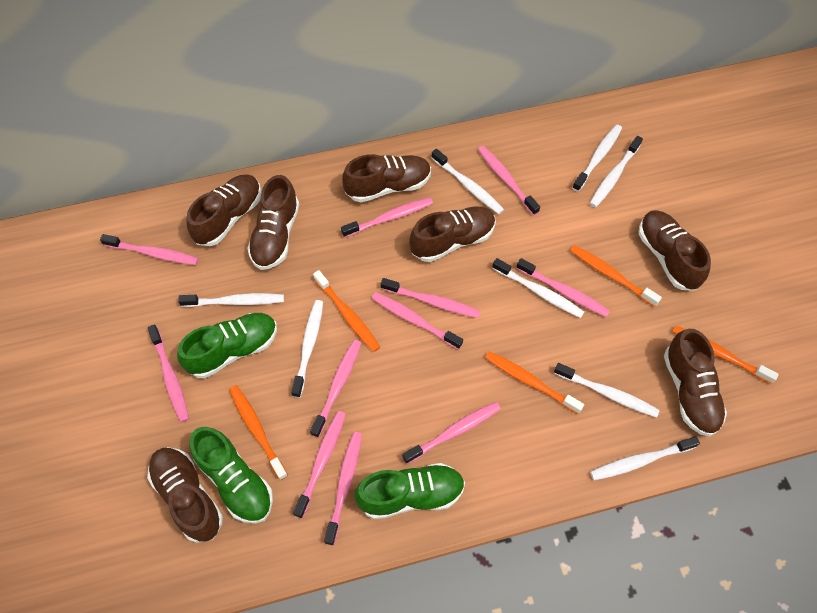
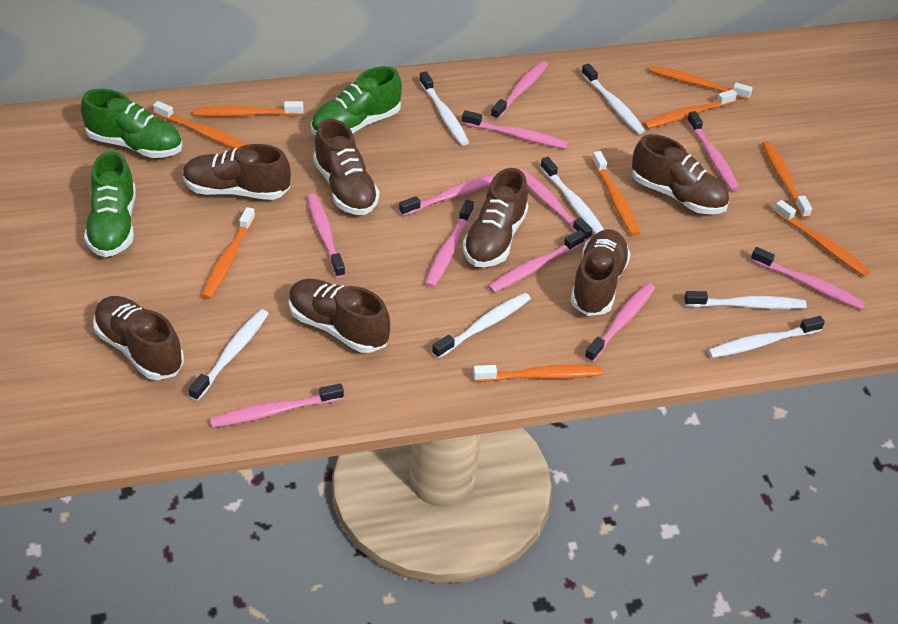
orange toothbrush: 5 -> 9
white toothbrush: 8 -> 7

